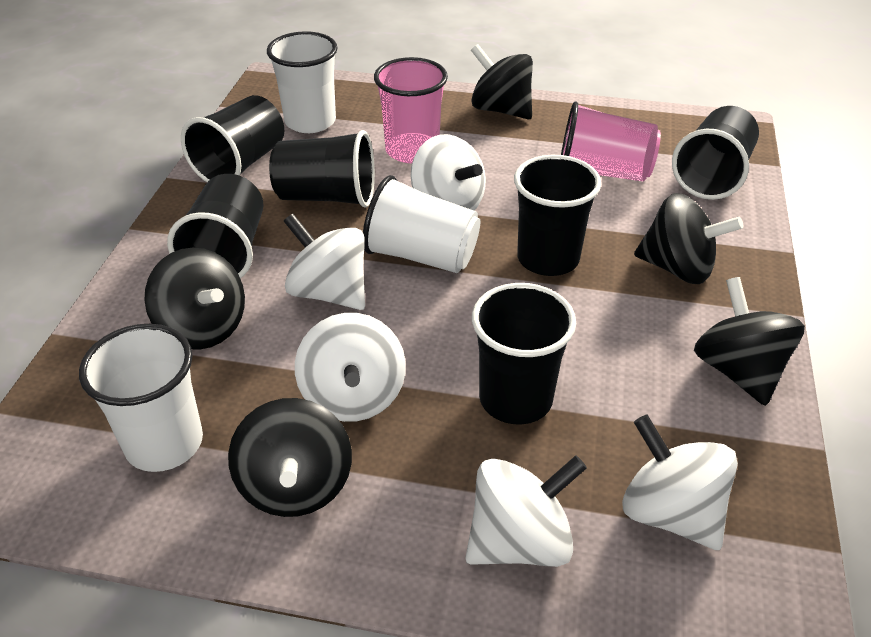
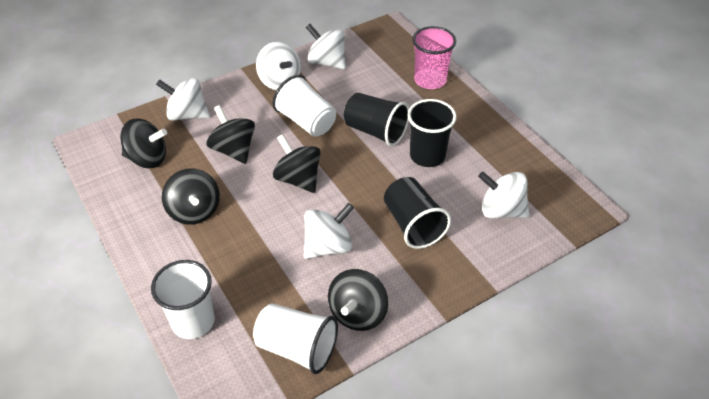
black cup: 6 -> 3
pink cup: 2 -> 1

